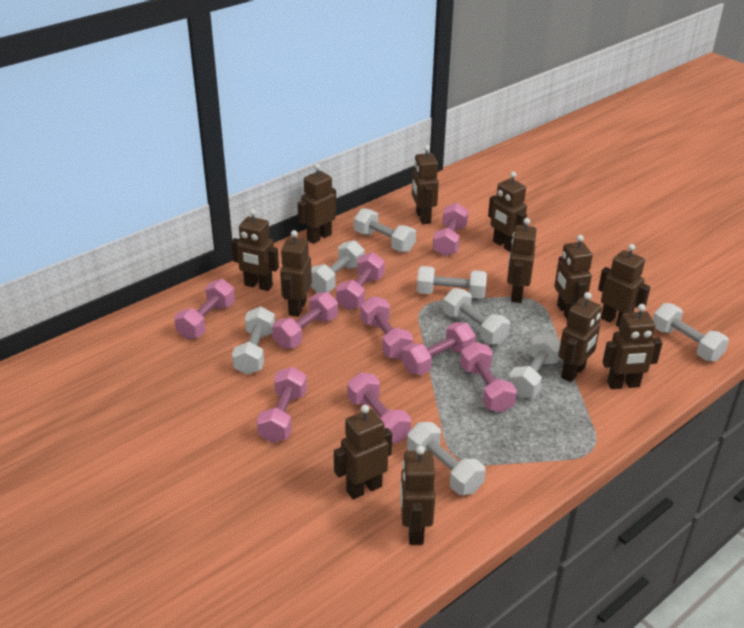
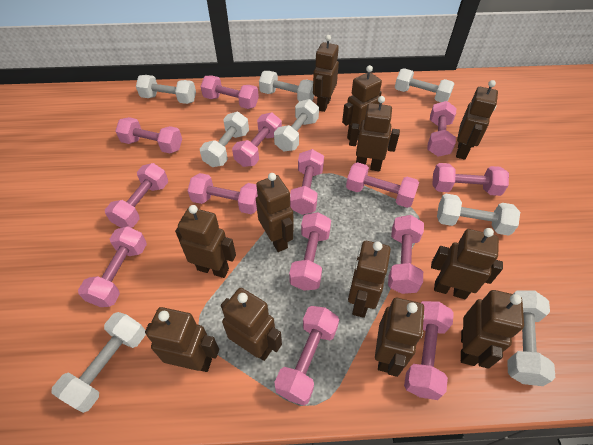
pink dumbbell: 9 -> 14

